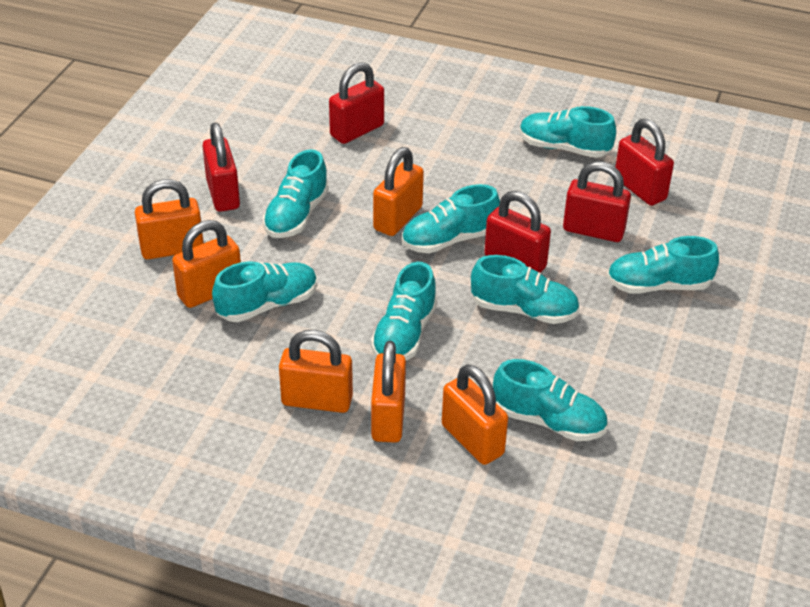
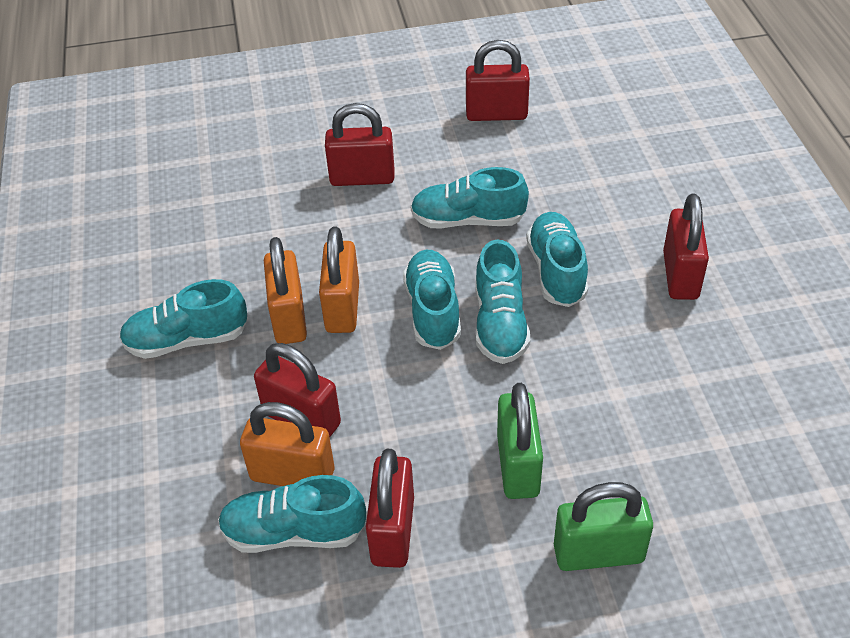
green padlock: 0 -> 2
orange padlock: 6 -> 3
turquoise shoe: 8 -> 6

